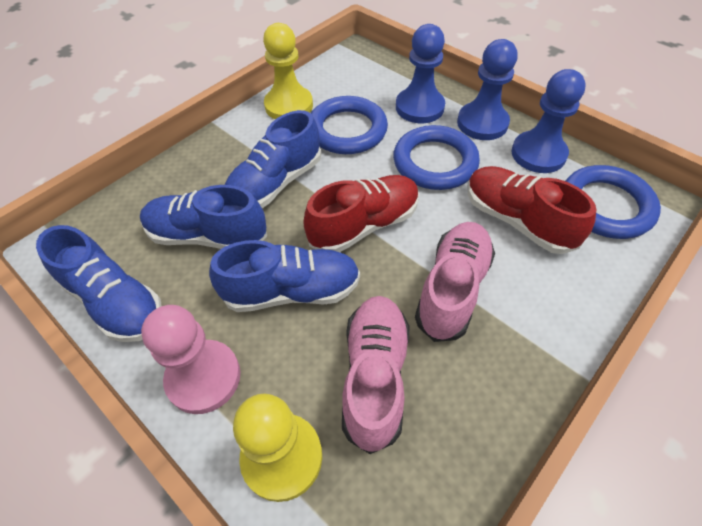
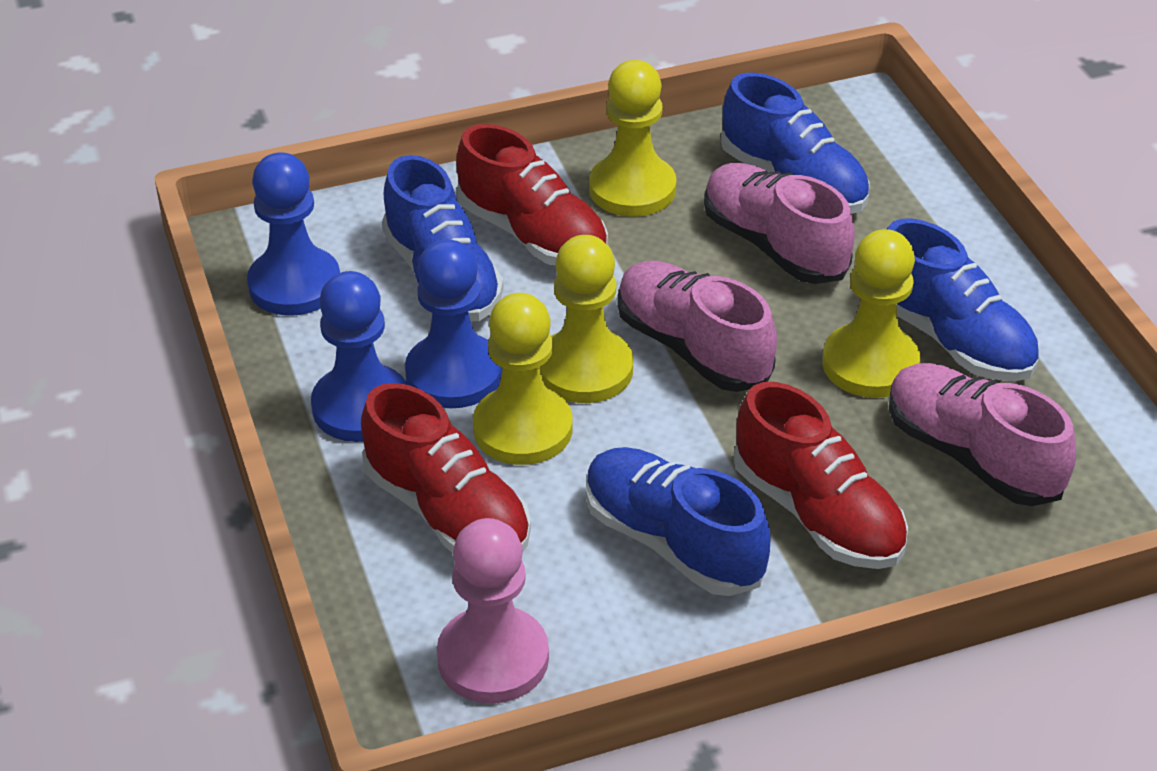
blue ring: 3 -> 0
pink shoe: 2 -> 3
red shoe: 2 -> 3
yellow pawn: 2 -> 4

